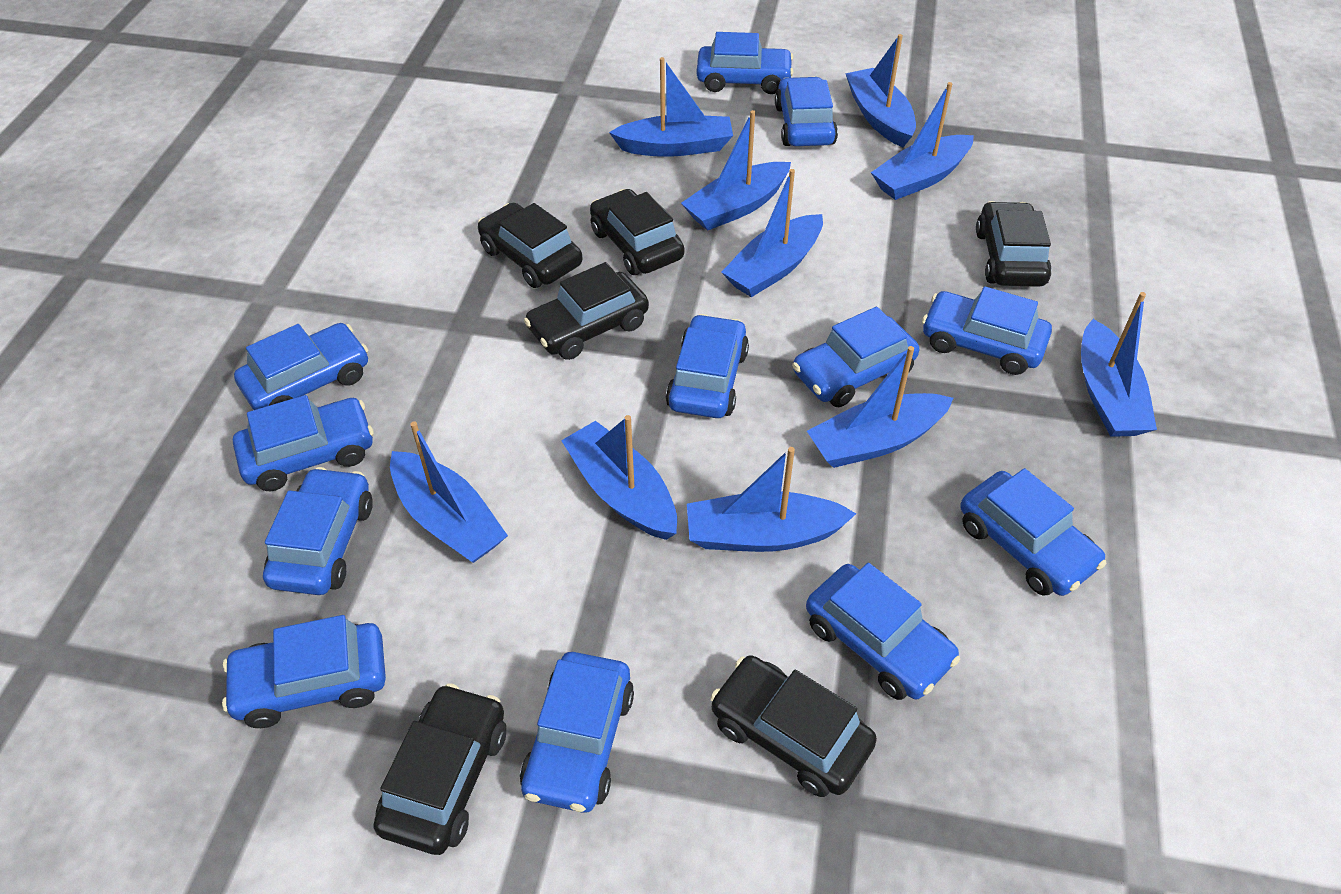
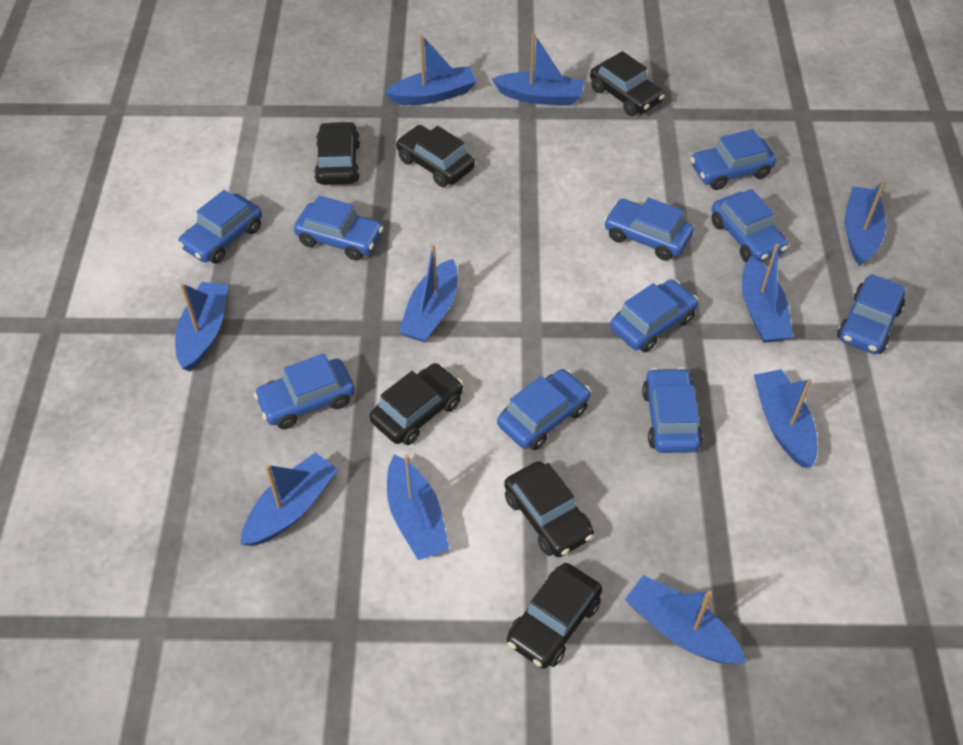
blue car: 12 -> 10

